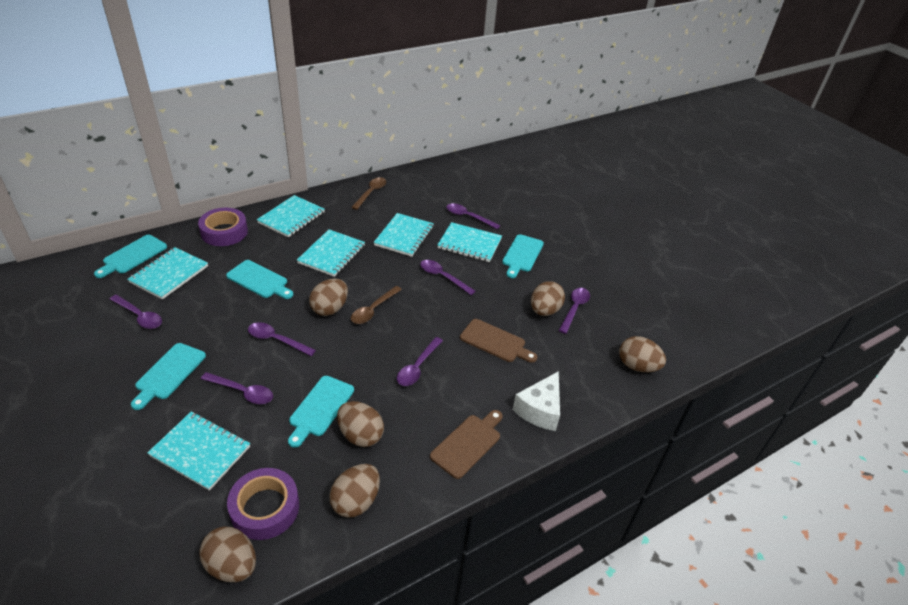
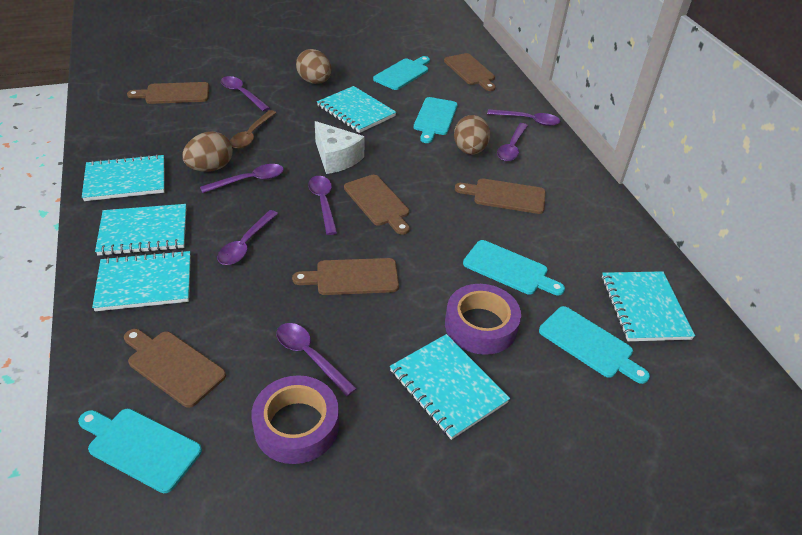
brown cutting board: 2 -> 6
brown egg: 6 -> 3
brown spoon: 2 -> 1

